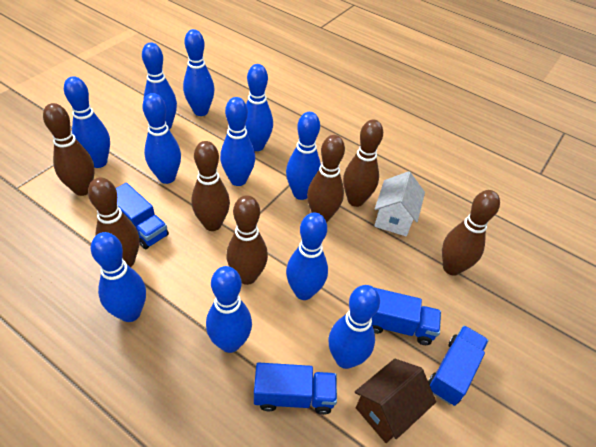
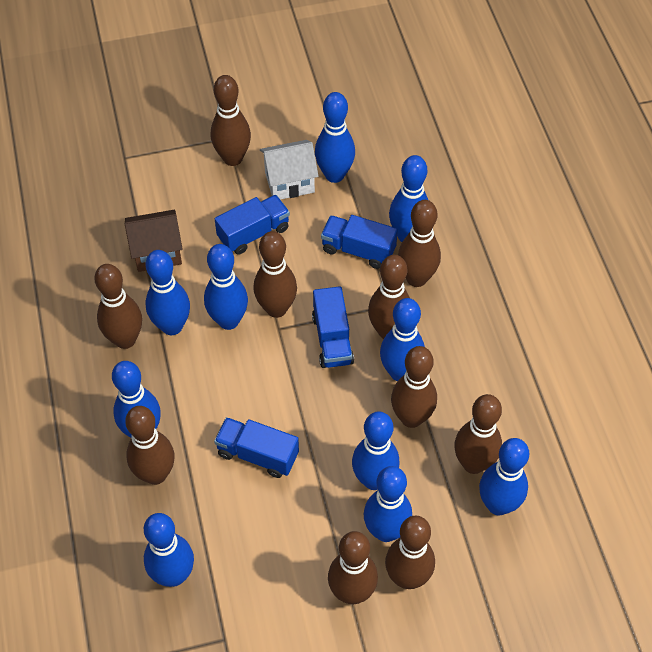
blue bowling pin: 11 -> 10
brown bowling pin: 7 -> 10

